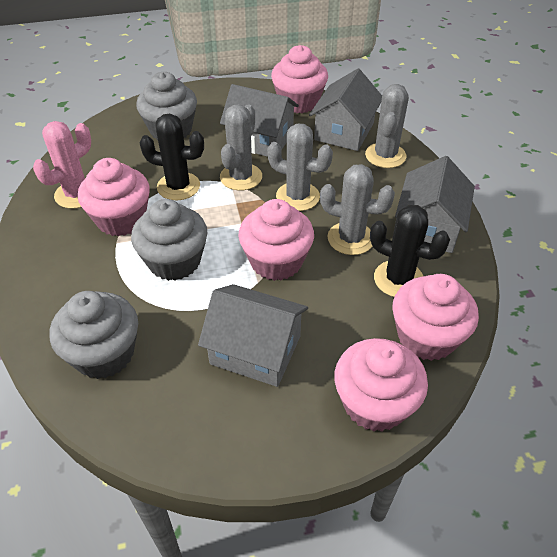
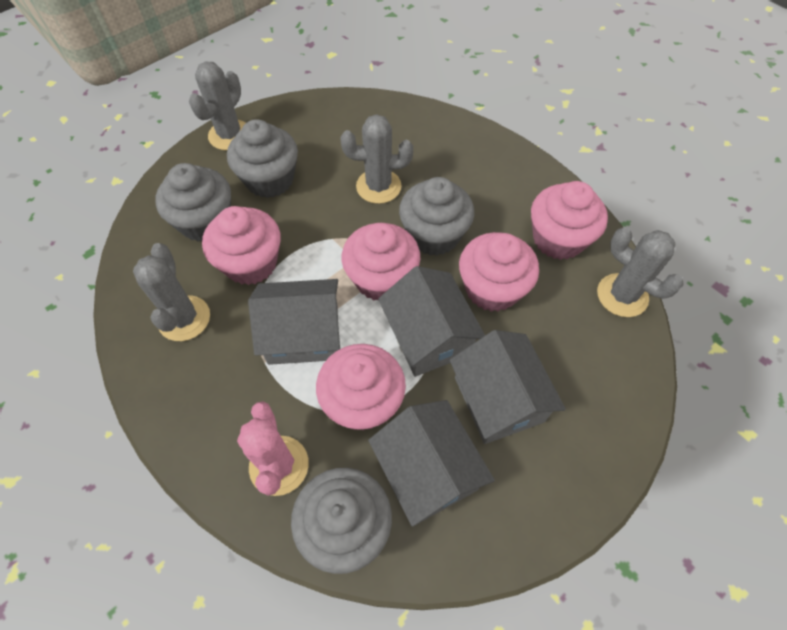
black cactus: 2 -> 0
grey cupcake: 3 -> 4

